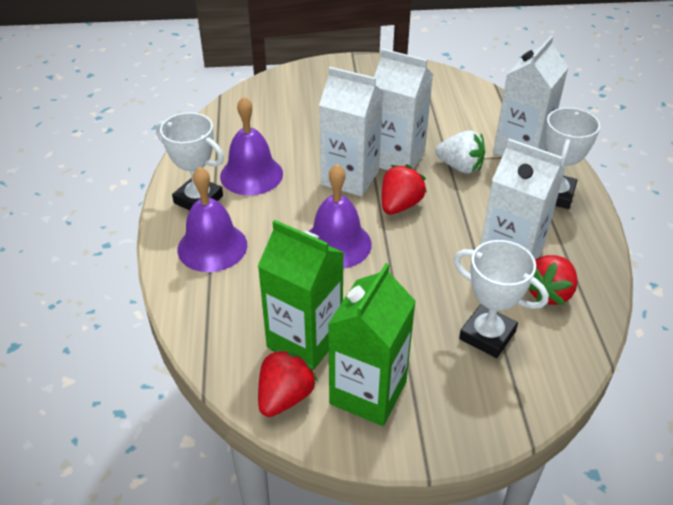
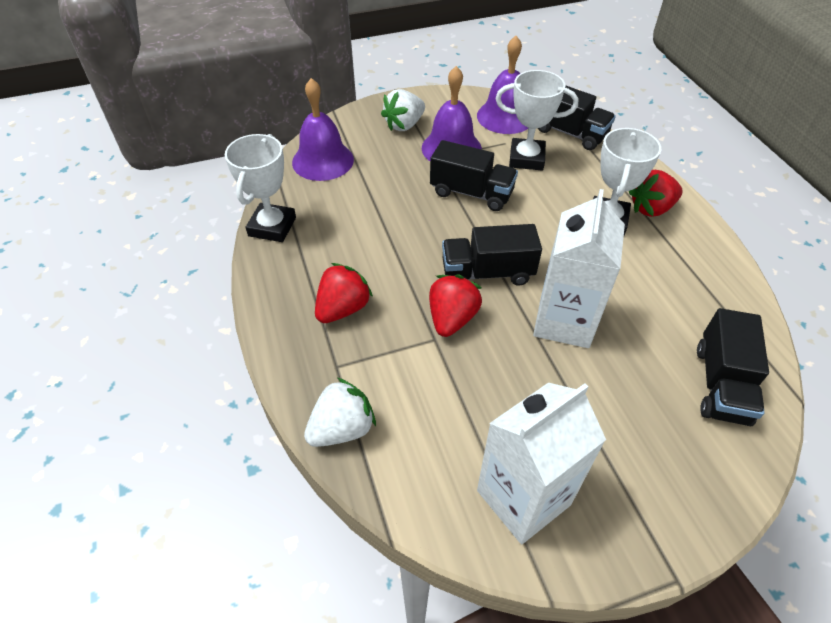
black truck: 0 -> 4
green carton: 2 -> 0
white carton: 4 -> 2
white strawberry: 1 -> 2

